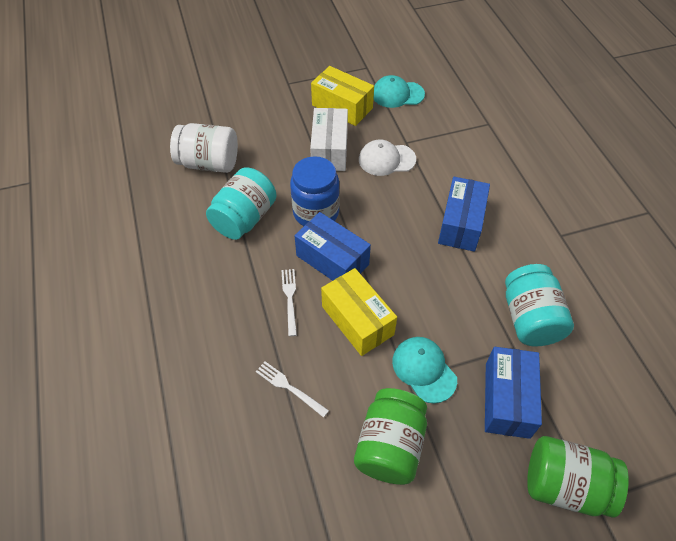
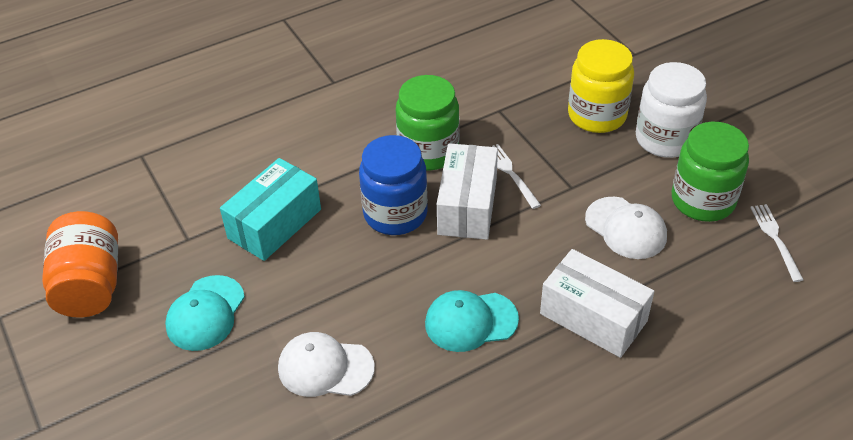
blue box: 3 -> 0
orange jar: 0 -> 1
turquoise box: 0 -> 1
turquoise jar: 2 -> 0
white box: 1 -> 2
white cap: 1 -> 2
yellow box: 2 -> 0
yellow jar: 0 -> 1

